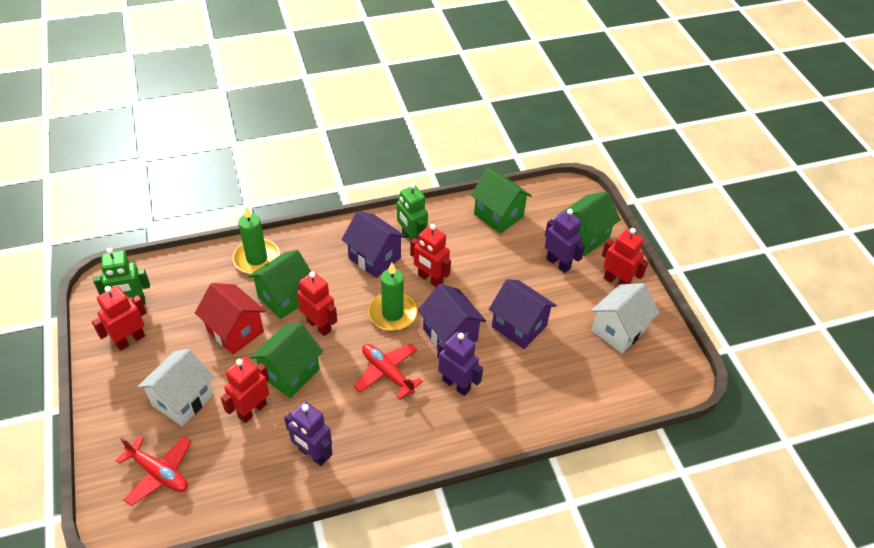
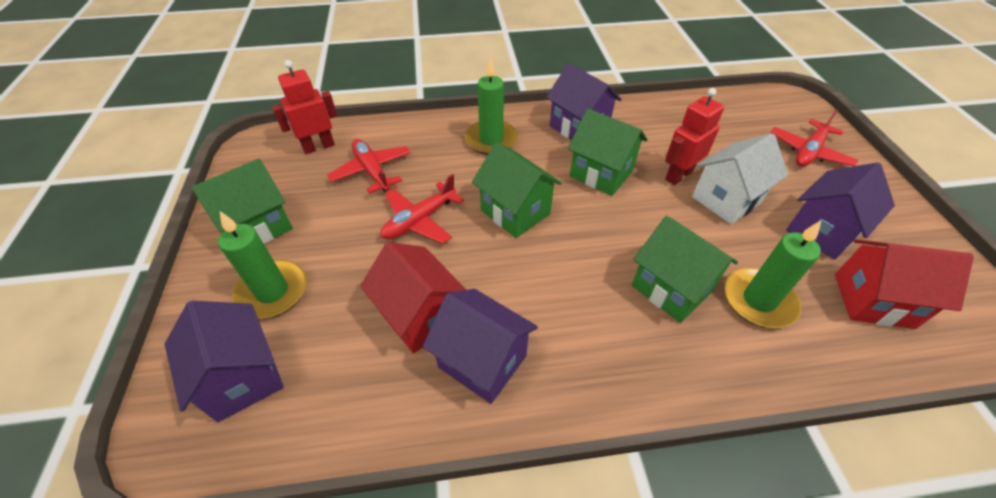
green candle: 2 -> 3
green robot: 2 -> 0
purple house: 3 -> 4
purple robot: 3 -> 0
red house: 1 -> 2
red plane: 2 -> 3
red robot: 5 -> 2
white house: 2 -> 1

